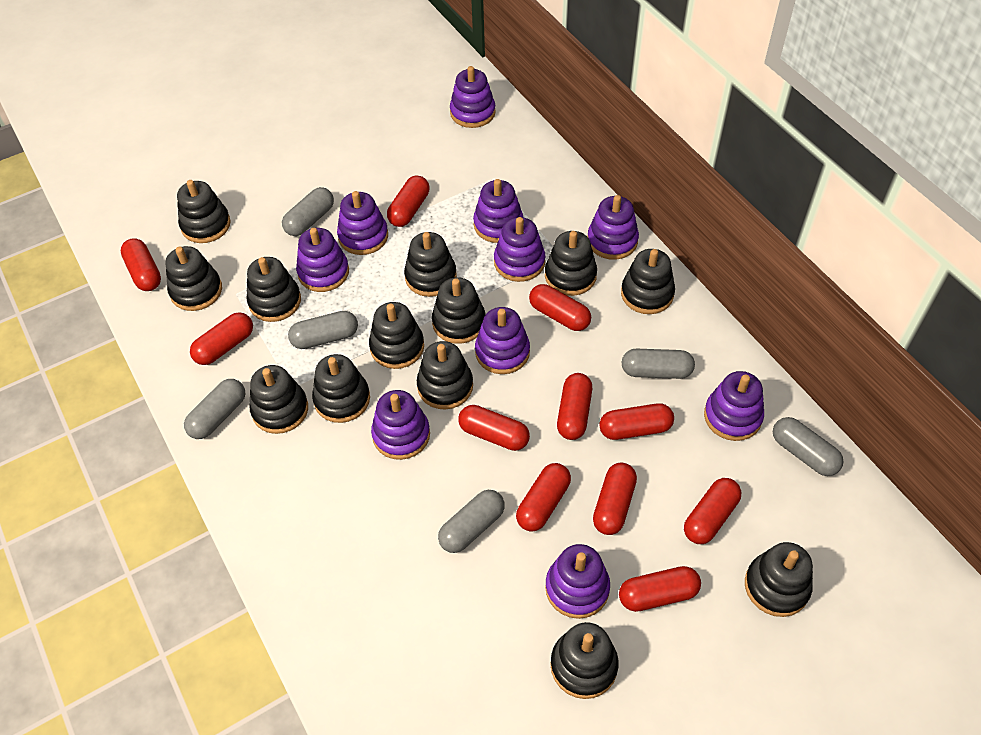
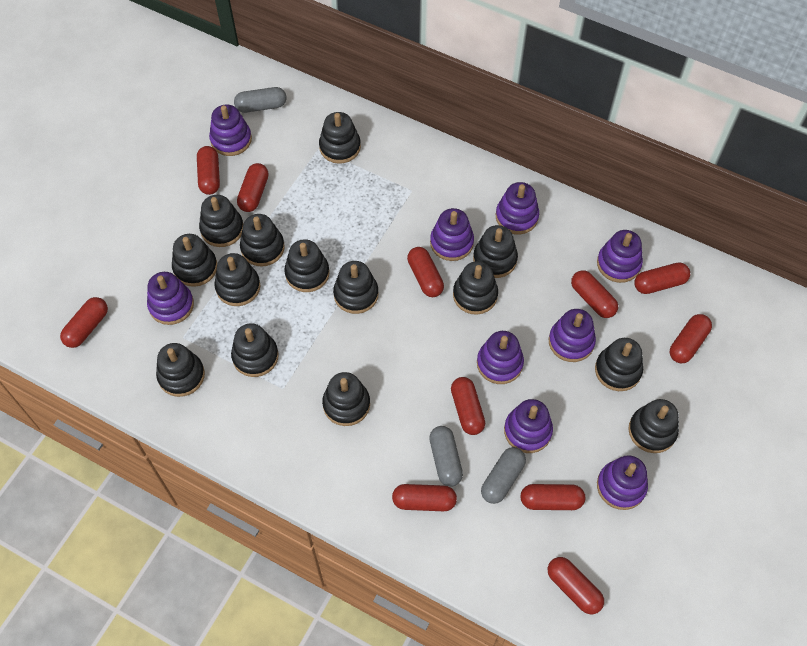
black stacking toy: 13 -> 14
grey capsule: 6 -> 3
purple stacking toy: 10 -> 9

